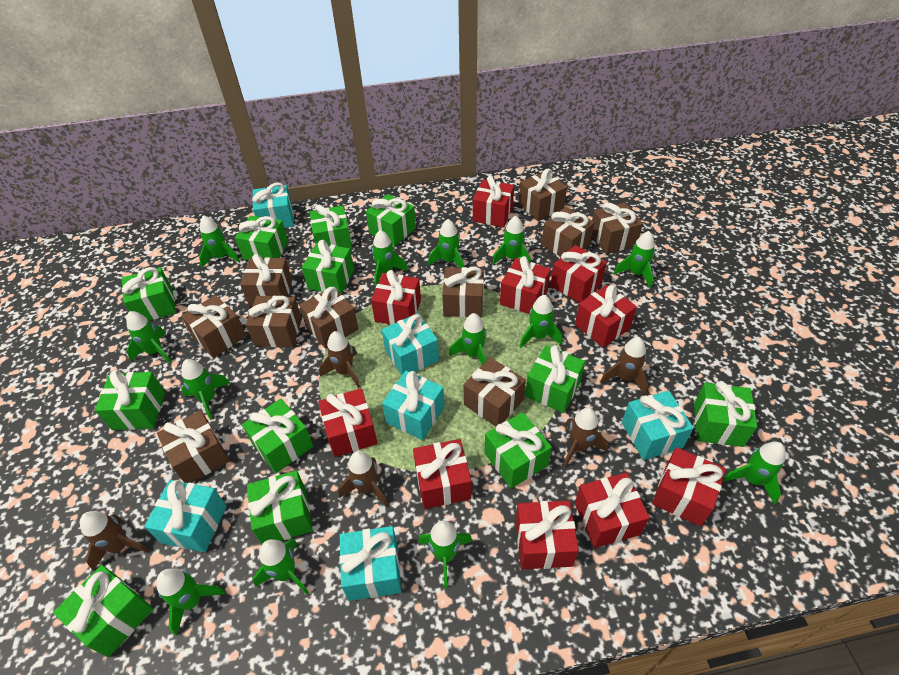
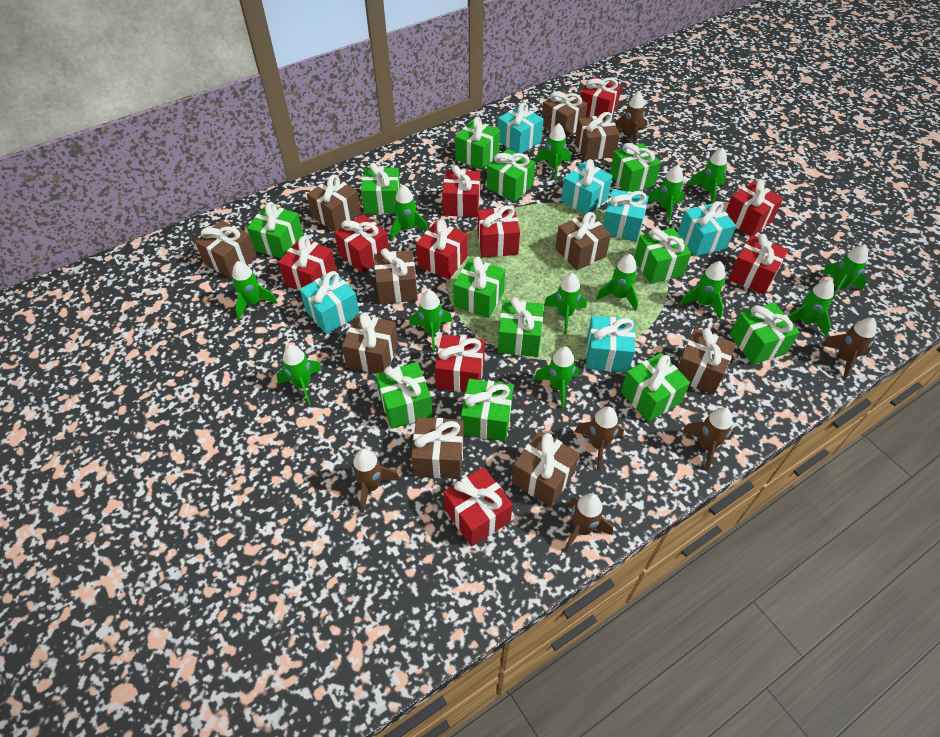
brown rocket: 5 -> 6

